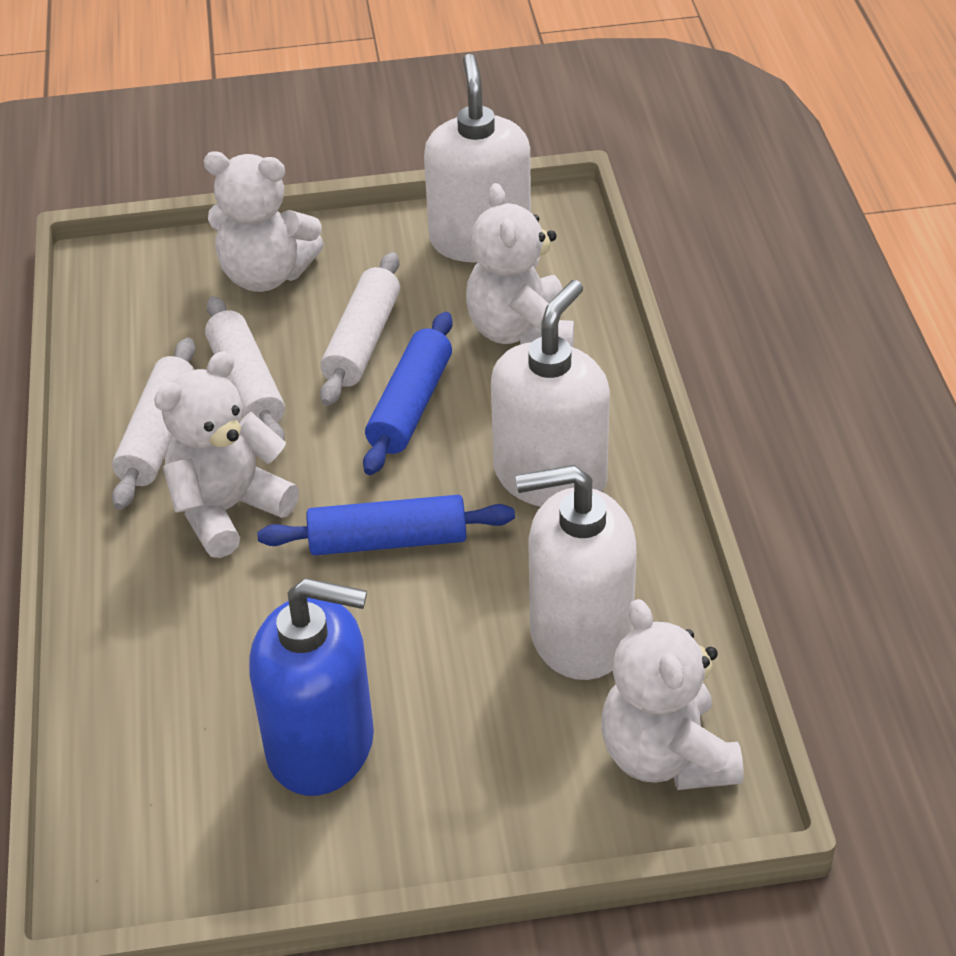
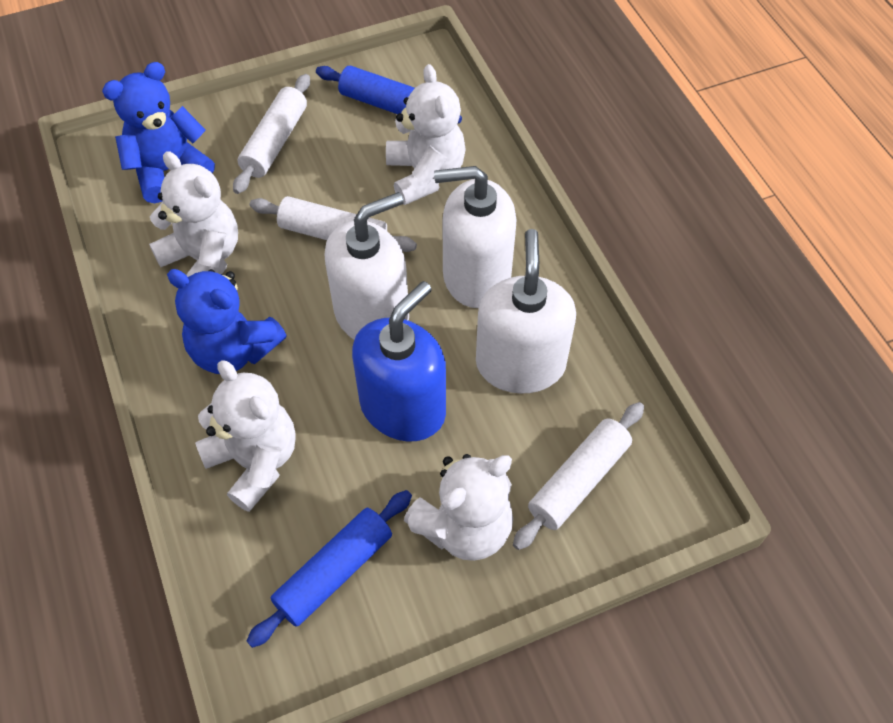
blue teddy bear: 0 -> 2

